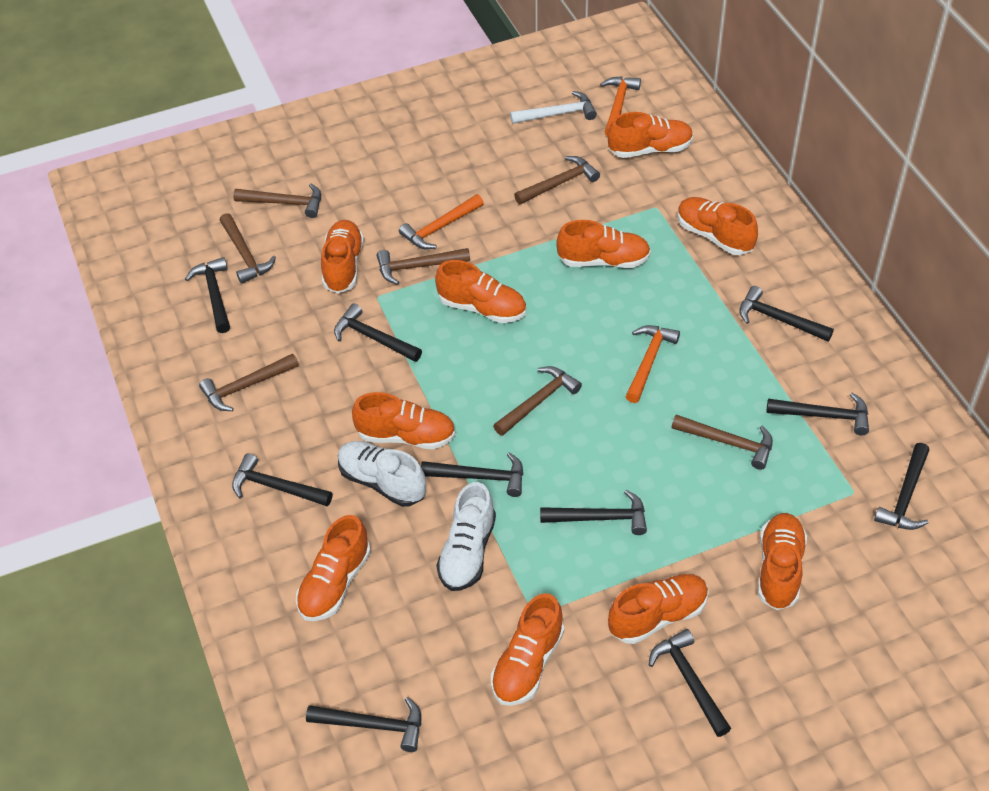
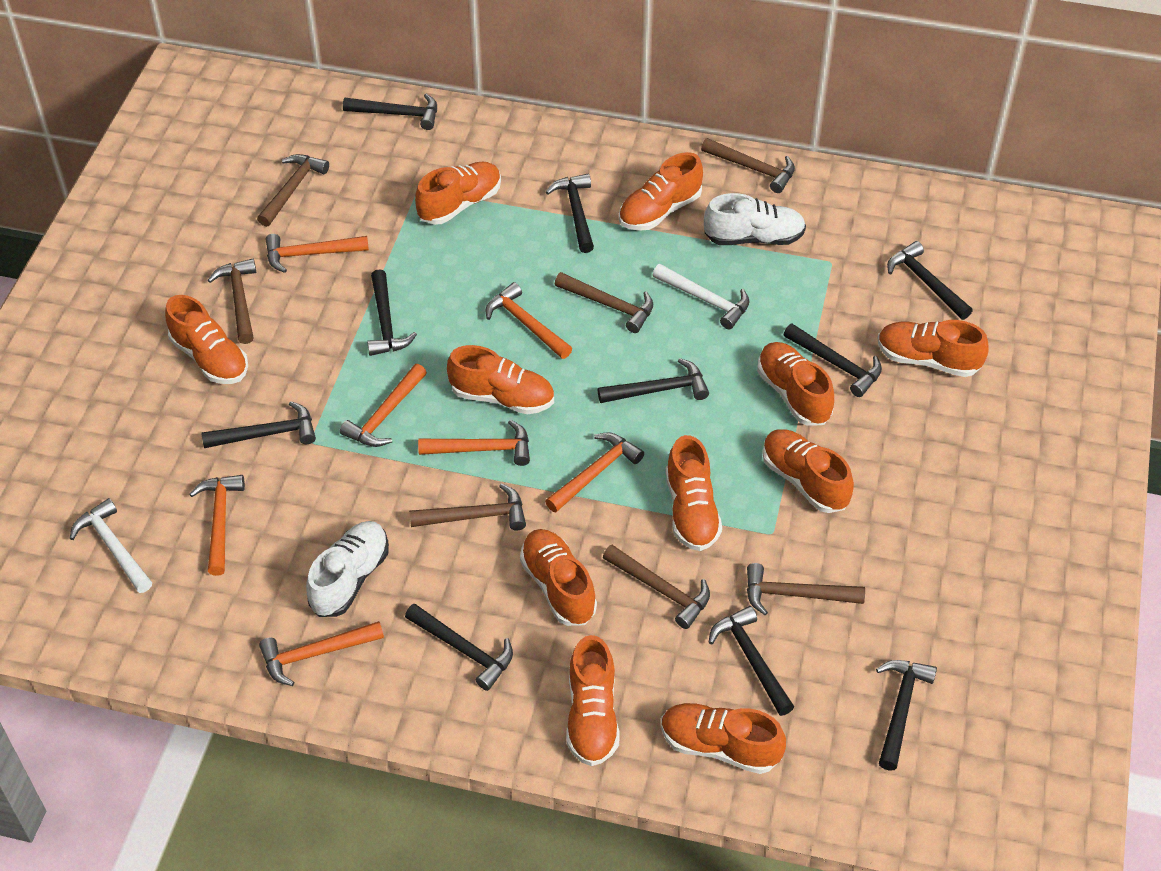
orange hammer: 3 -> 7
orange shoe: 10 -> 11
white hammer: 1 -> 2

